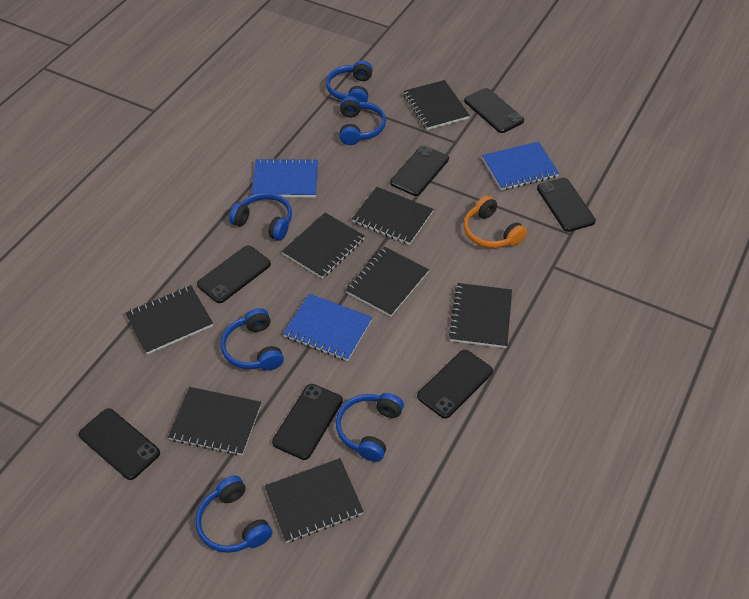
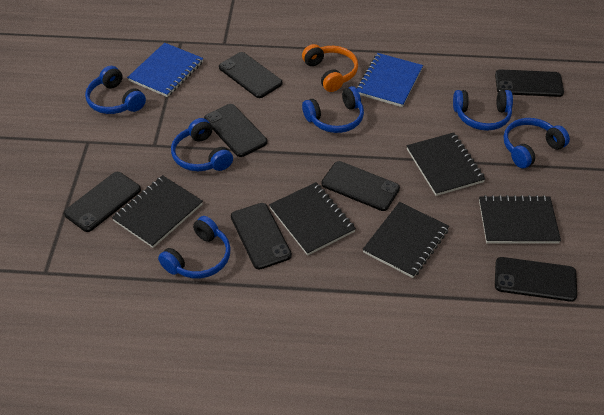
black notebook: 8 -> 5
blue notebook: 3 -> 2

